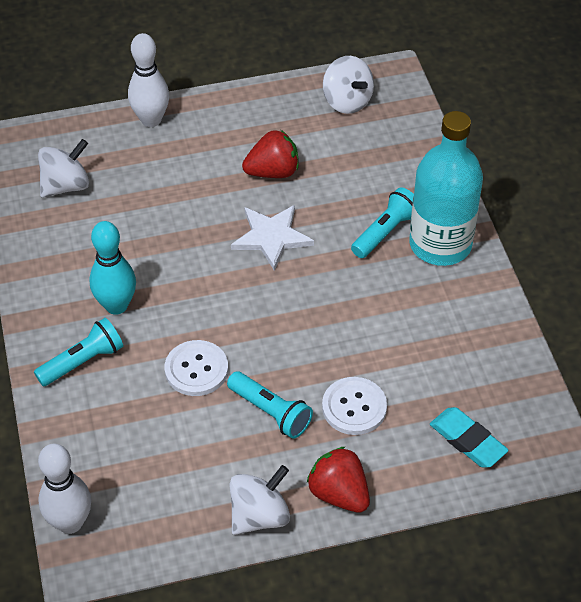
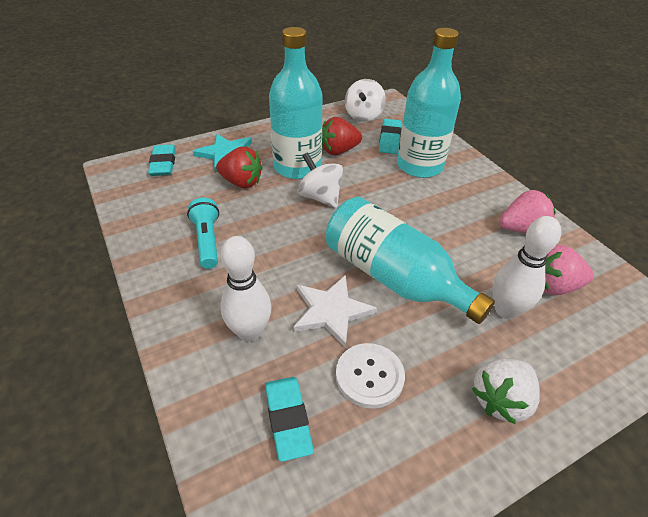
pink strawberry: 0 -> 2
turquoise bottle: 1 -> 3
turquoise bowling pin: 1 -> 0
turquoise eraser: 1 -> 3
turquoise flashlight: 3 -> 1
turquoise star: 0 -> 1
white button: 2 -> 1
white spinning top: 3 -> 2
white strawberry: 0 -> 1

